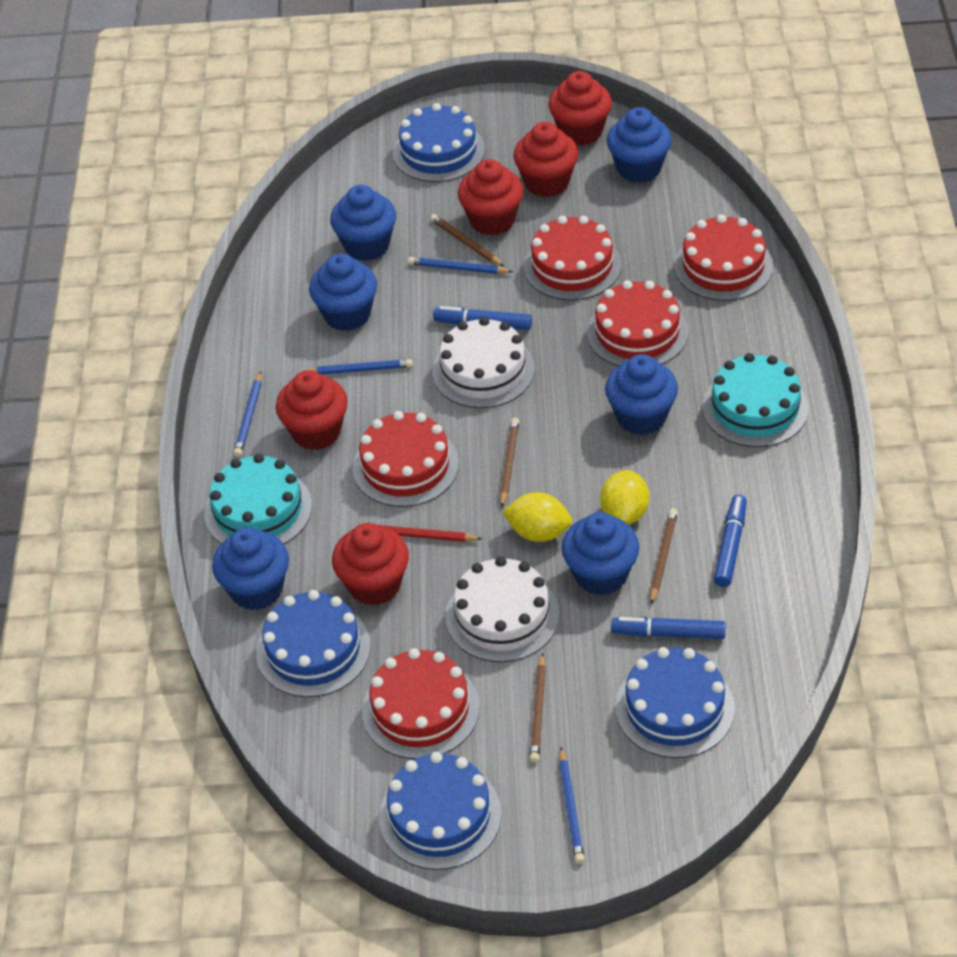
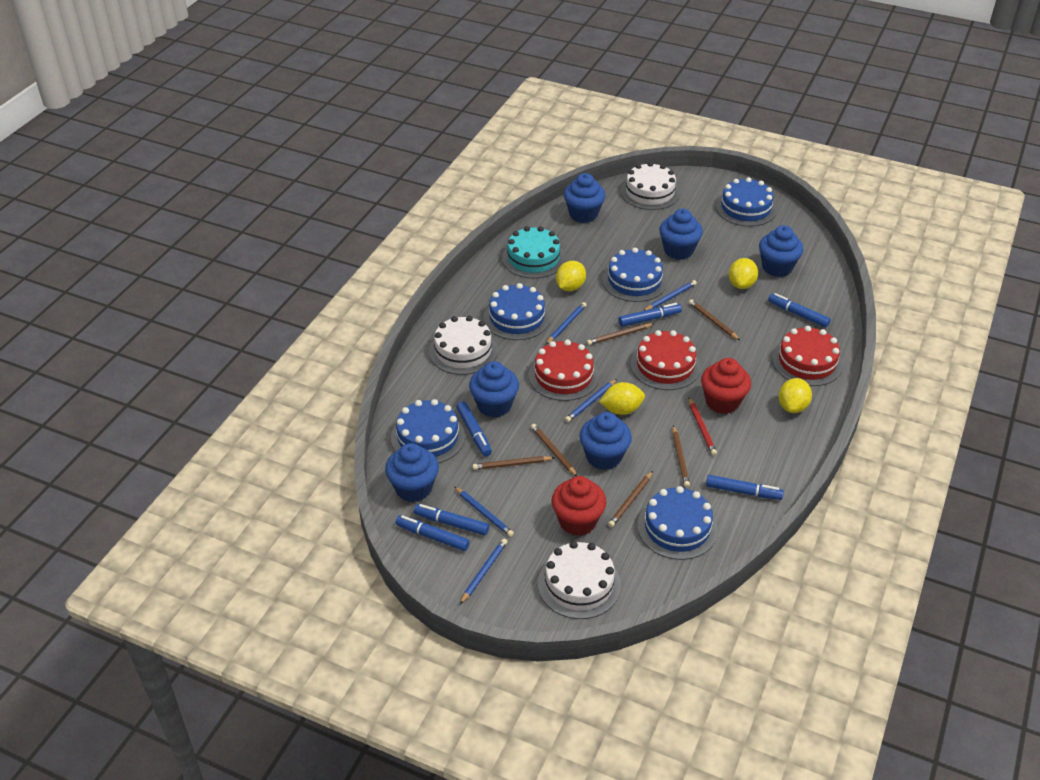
blue cake: 4 -> 5
blue marker: 3 -> 6
blue pencil: 4 -> 5
brown pencil: 4 -> 6
red cake: 5 -> 3
red cupcake: 5 -> 2
turquoise cake: 2 -> 1
white cake: 2 -> 3
yellow lemon: 2 -> 4

